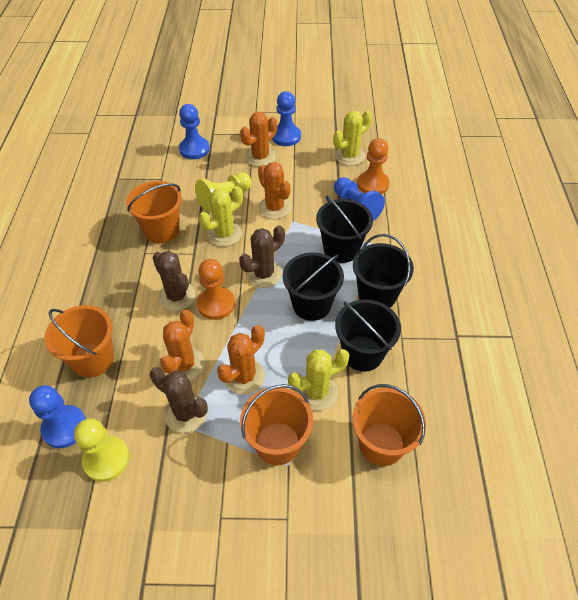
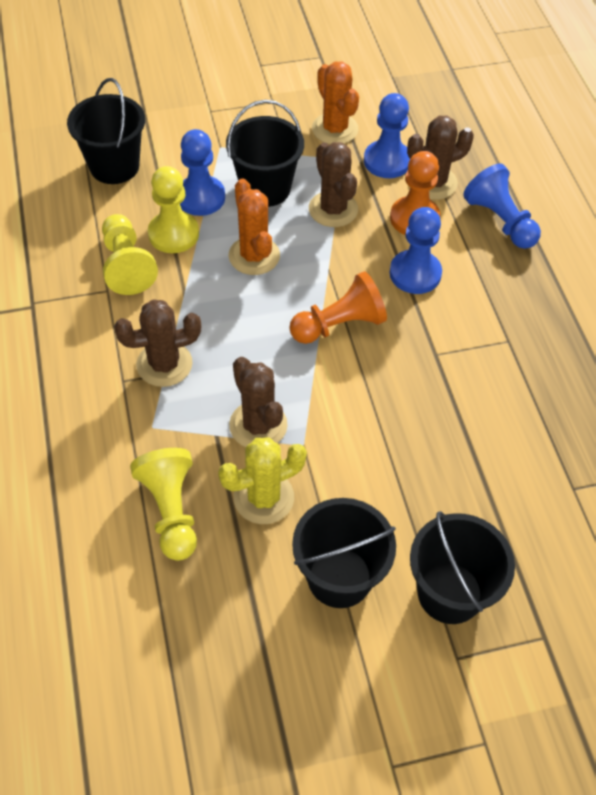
brown cactus: 3 -> 4
orange bucket: 4 -> 0
orange cactus: 4 -> 2
yellow cactus: 3 -> 1
yellow pawn: 2 -> 3

